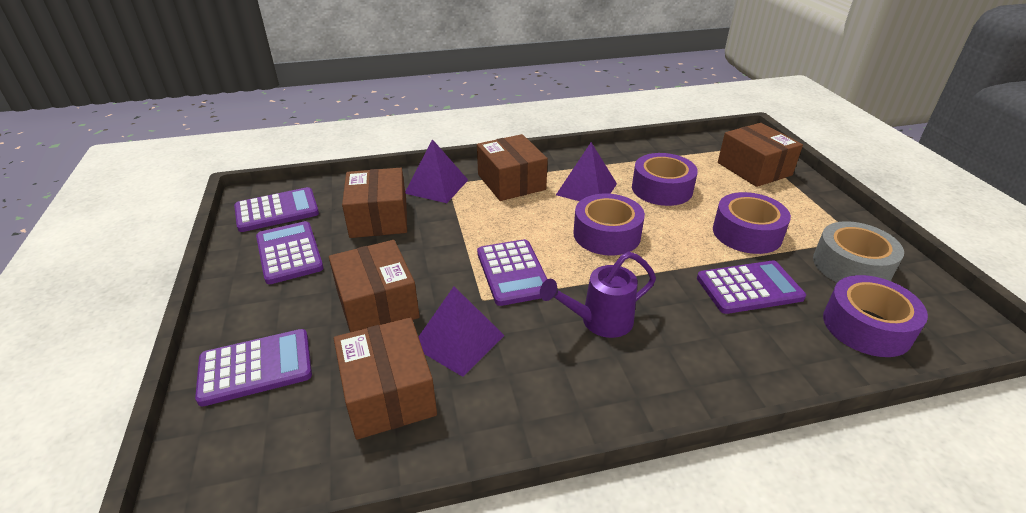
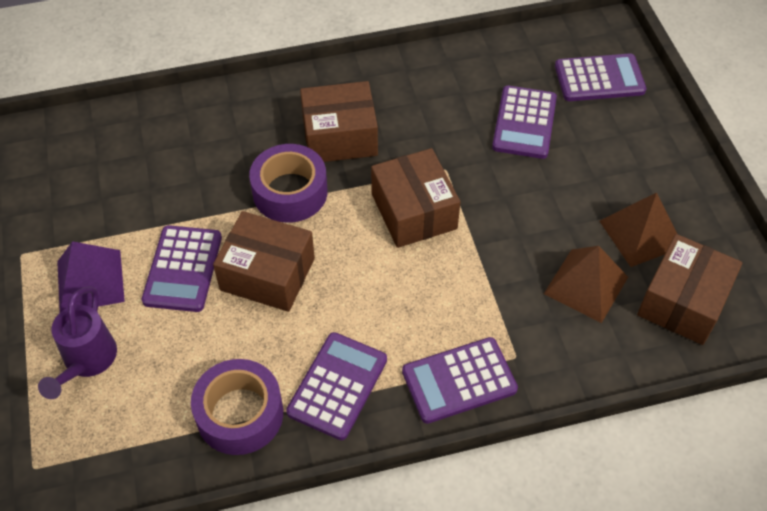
brown box: 5 -> 4
brown pyramid: 0 -> 2
grey tape: 1 -> 0
purple pyramid: 3 -> 1
purple tape: 4 -> 2

